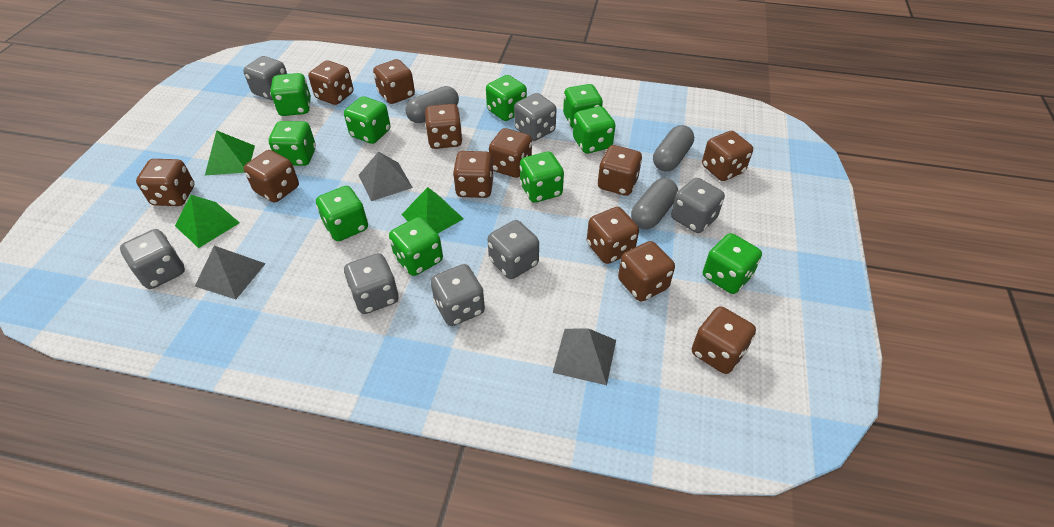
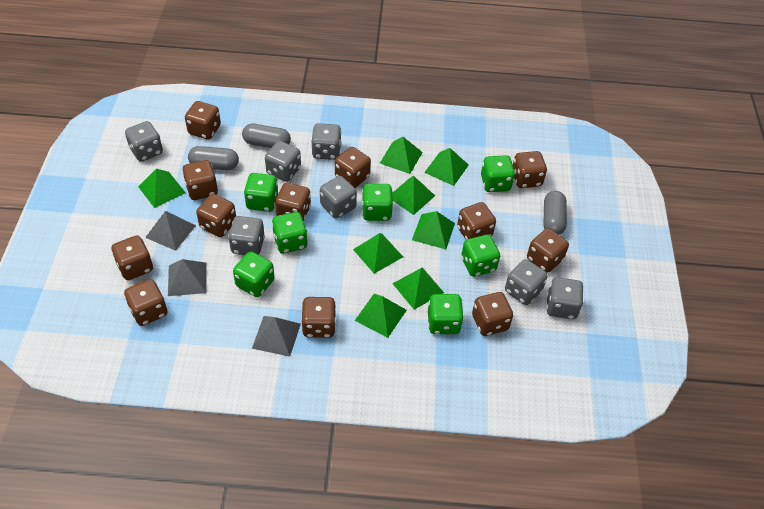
green dice: 10 -> 7
green pyramid: 3 -> 8

